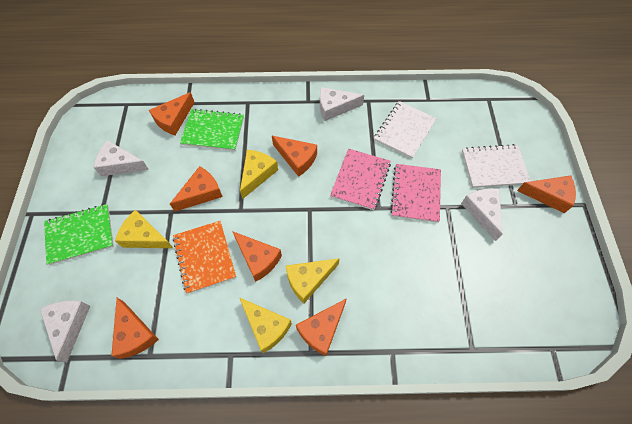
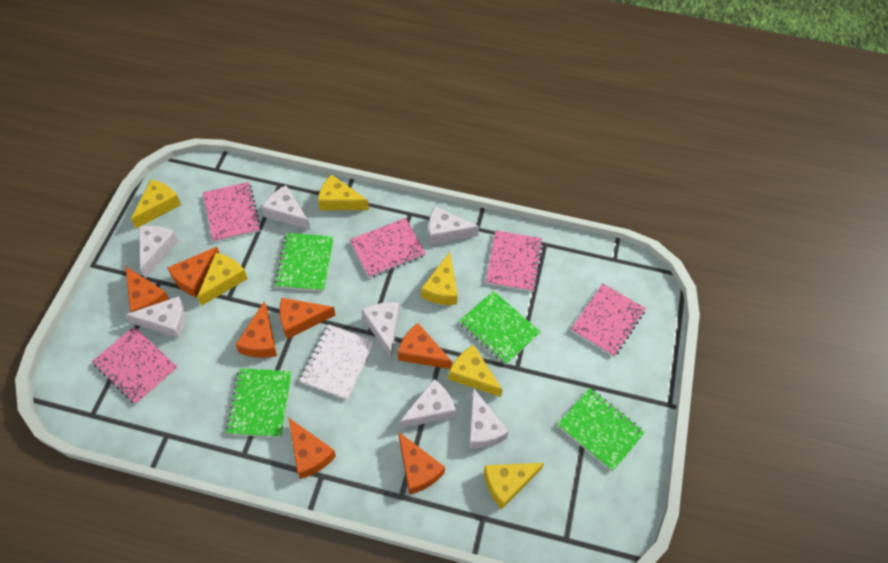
green notebook: 2 -> 4
orange notebook: 1 -> 0
pink notebook: 2 -> 5
white cheese: 4 -> 7
white notebook: 2 -> 1
yellow cheese: 4 -> 6

